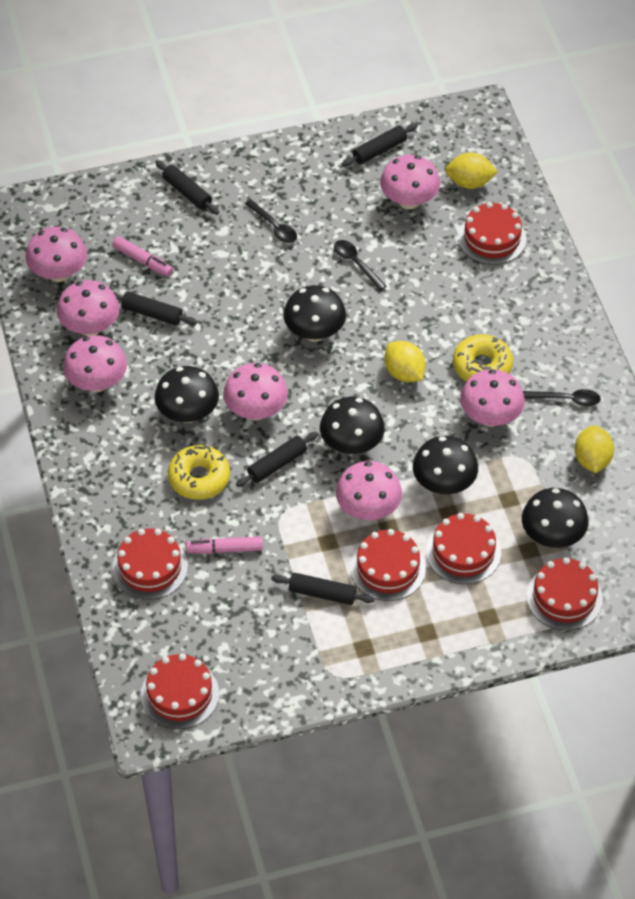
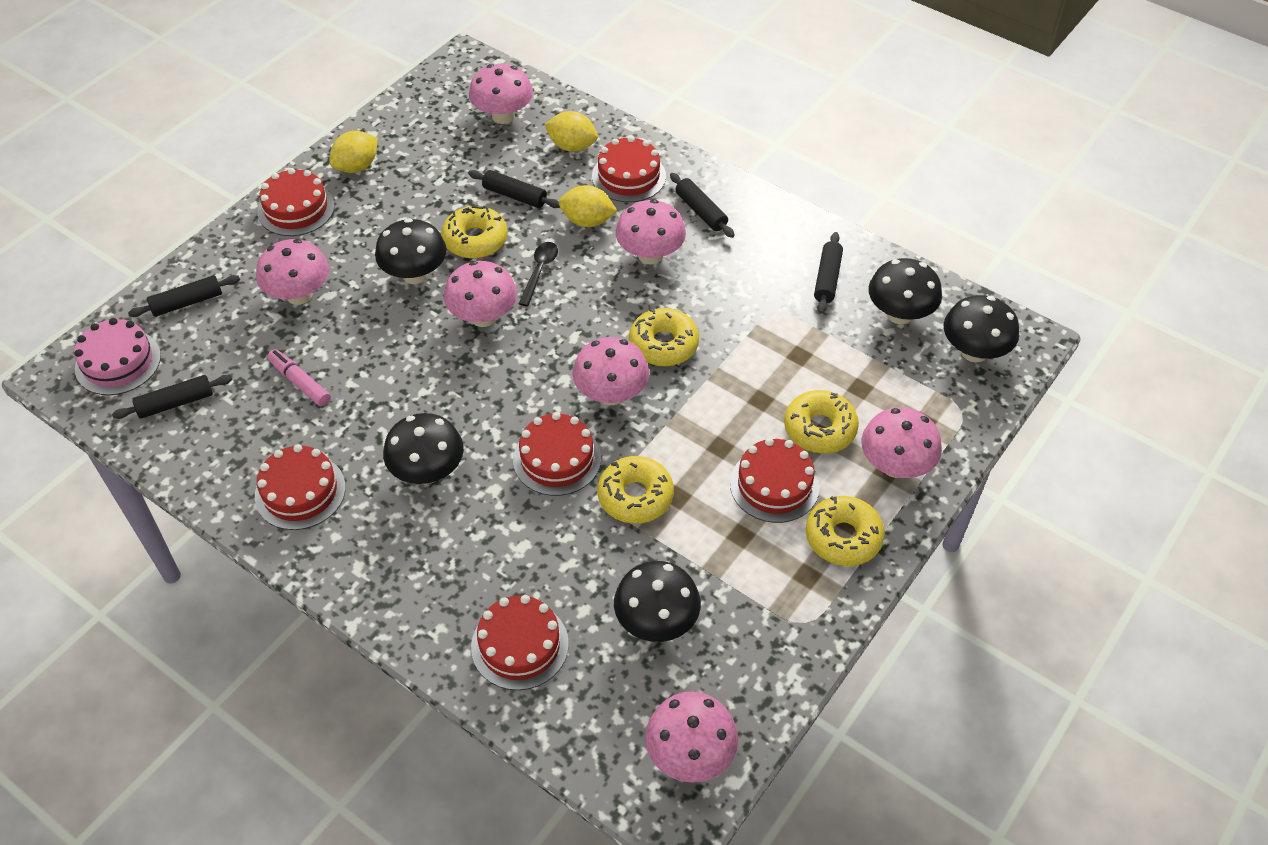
black spoon: 3 -> 1
pink cake: 0 -> 1
pink marker: 2 -> 1
yellow donut: 2 -> 5

